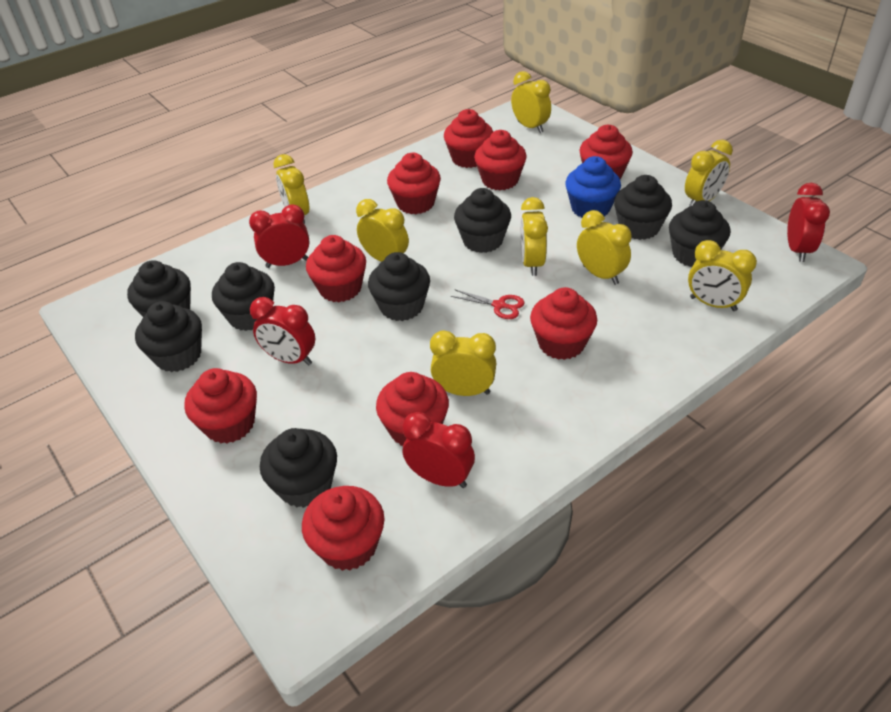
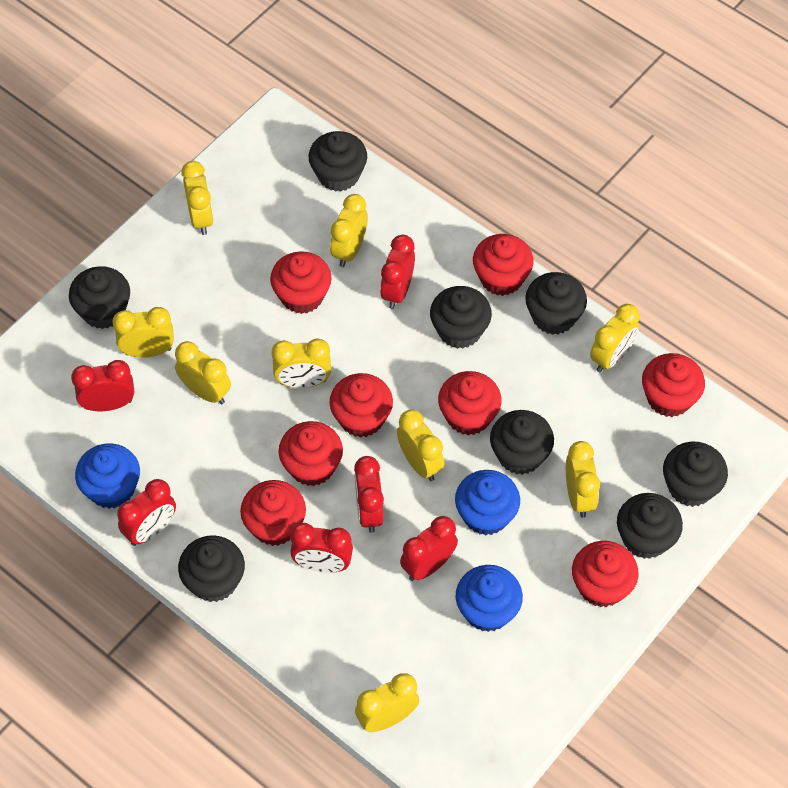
blue cupcake: 1 -> 3
red clock: 4 -> 6
red cupcake: 9 -> 8
red scissors: 1 -> 0
yellow clock: 8 -> 9

